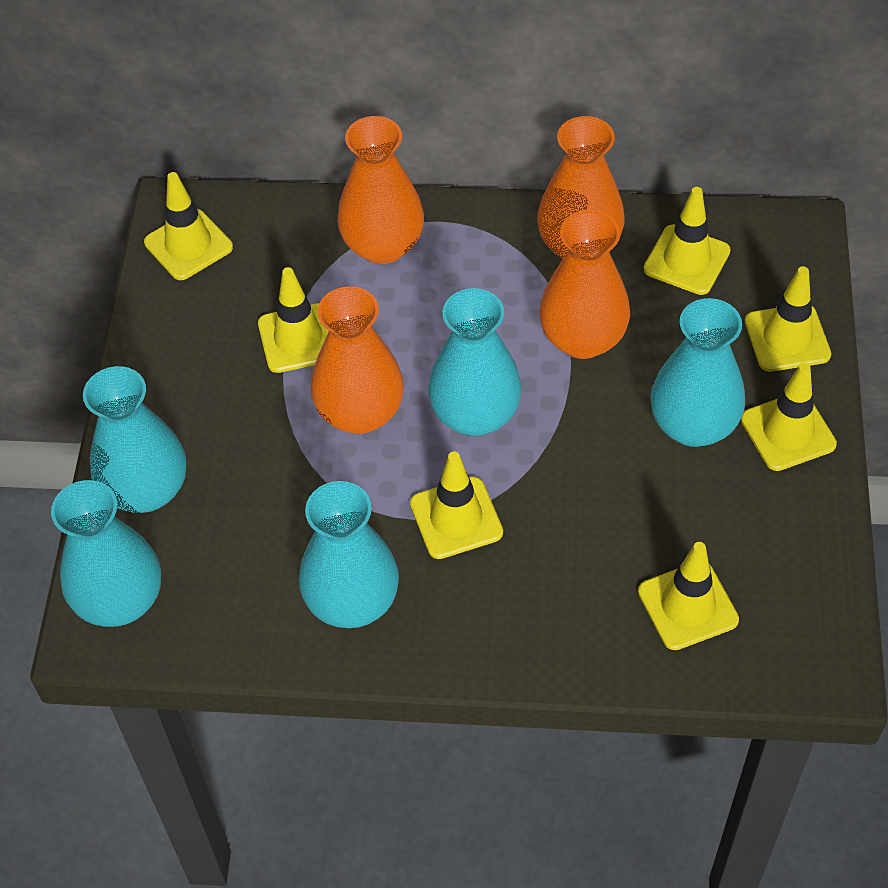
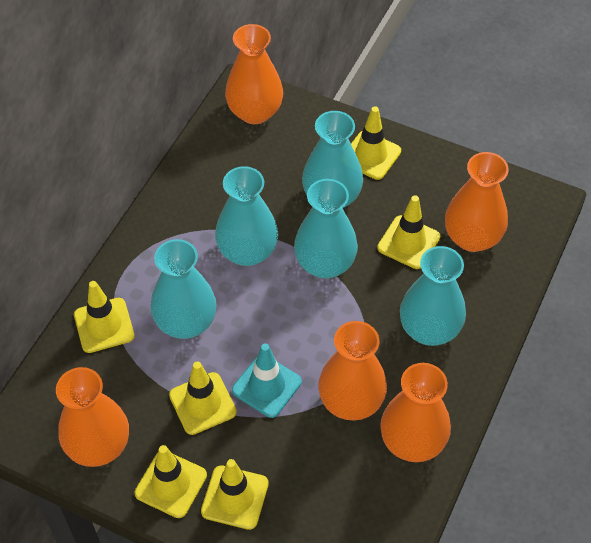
orange vase: 4 -> 5
turquoise traffic cone: 0 -> 1
yellow traffic cone: 7 -> 6

